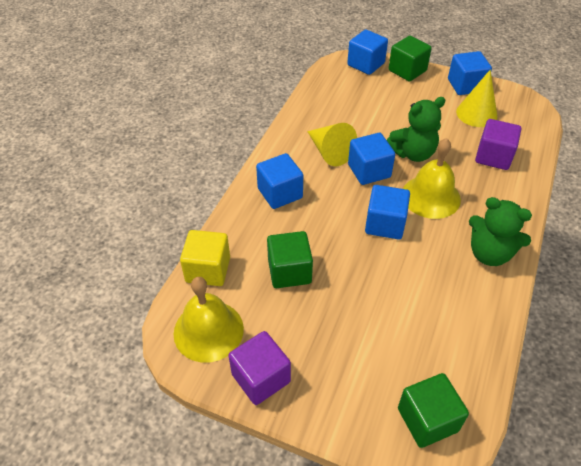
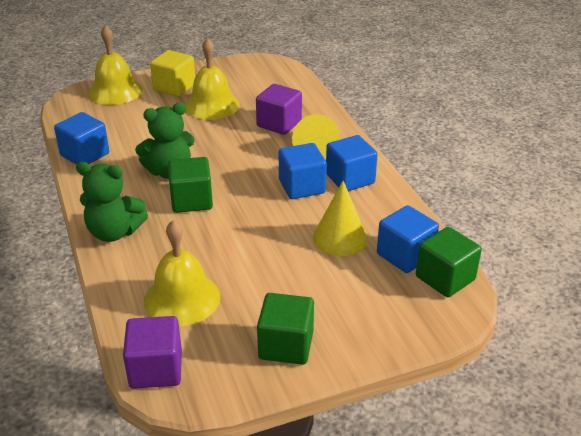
blue cube: 5 -> 4
yellow bell: 2 -> 3

